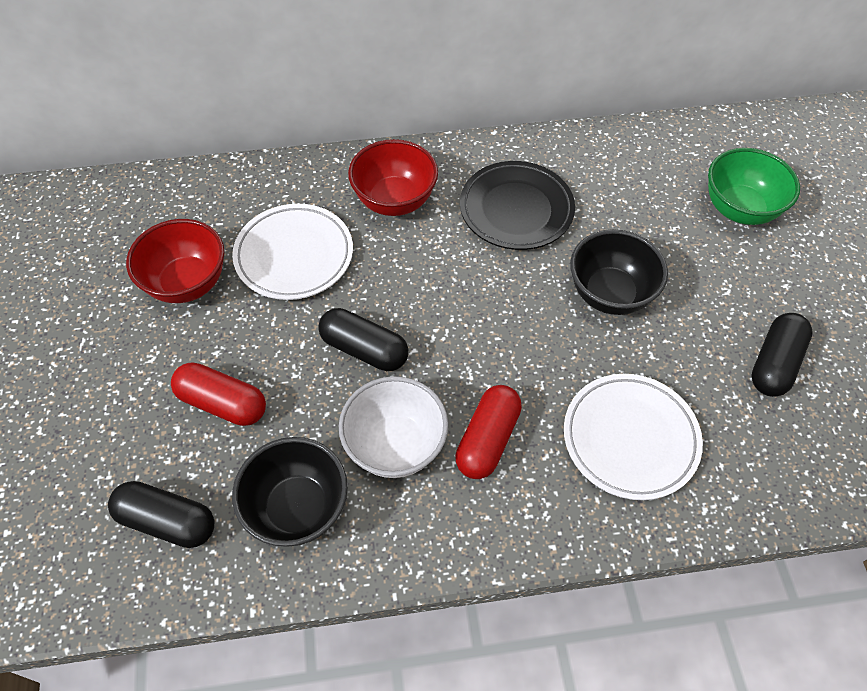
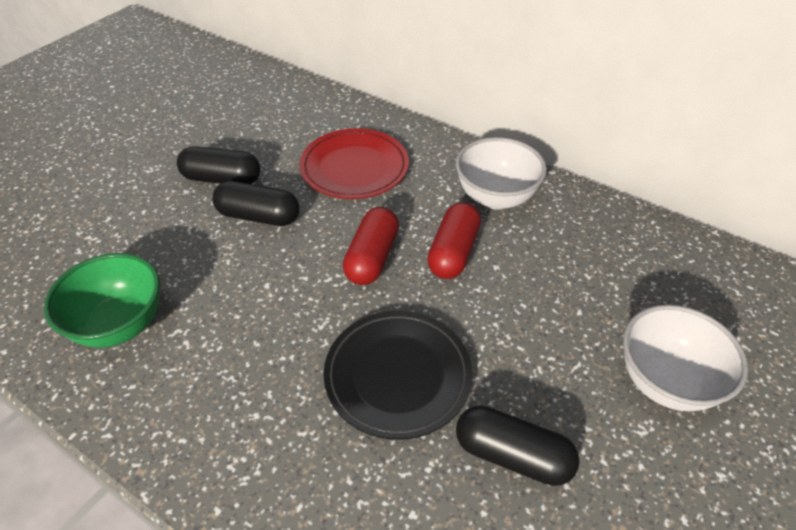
black bowl: 2 -> 0
red bowl: 2 -> 0
red plate: 0 -> 1
white bowl: 1 -> 2
white plate: 2 -> 0

